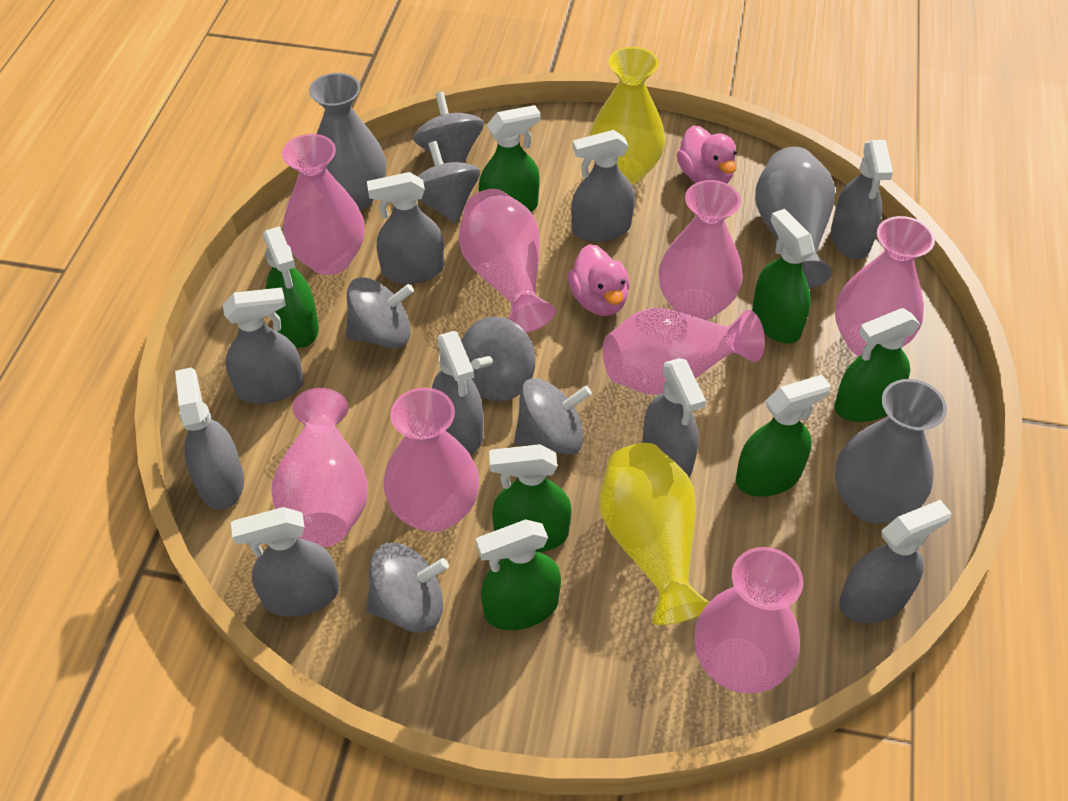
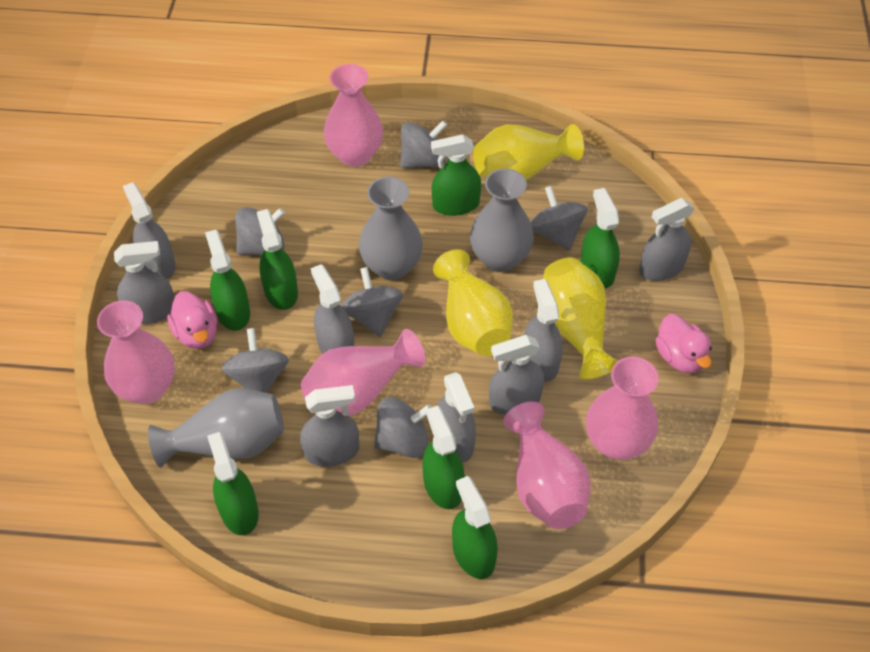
grey spray bottle: 9 -> 8
pink vase: 8 -> 5
yellow vase: 2 -> 3

